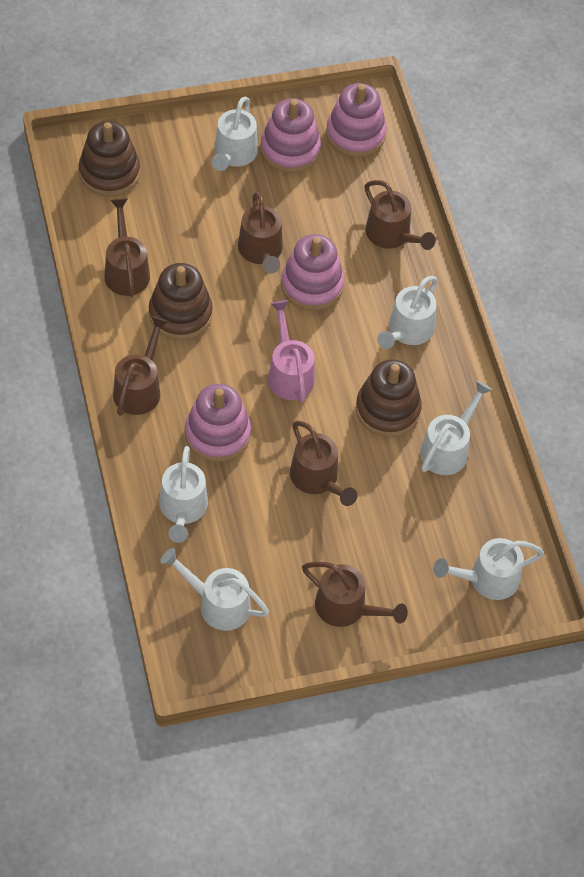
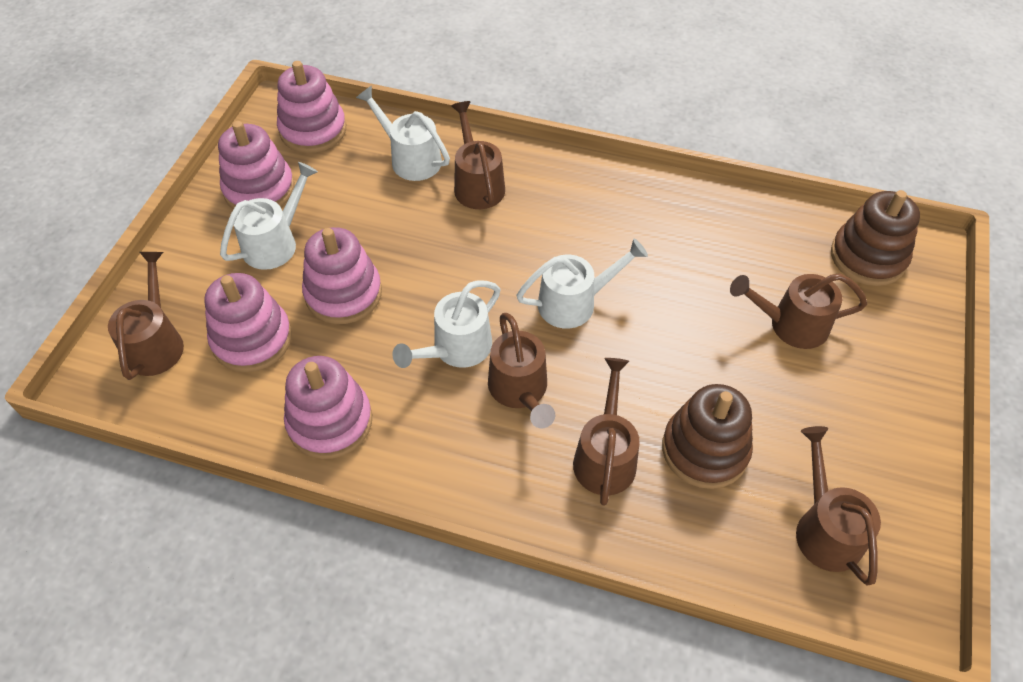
brown stacking toy: 3 -> 2
pink stacking toy: 4 -> 5
pink watering can: 1 -> 0
white watering can: 6 -> 4

